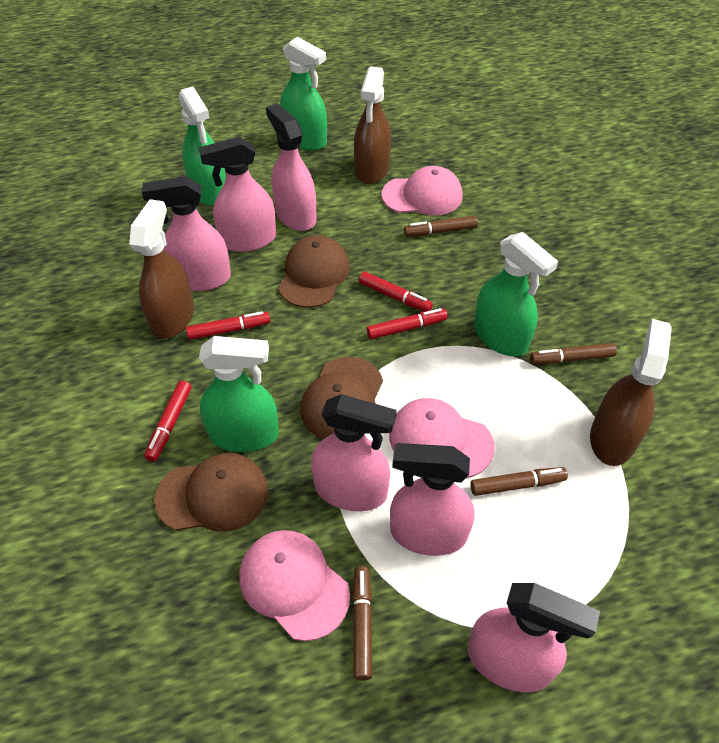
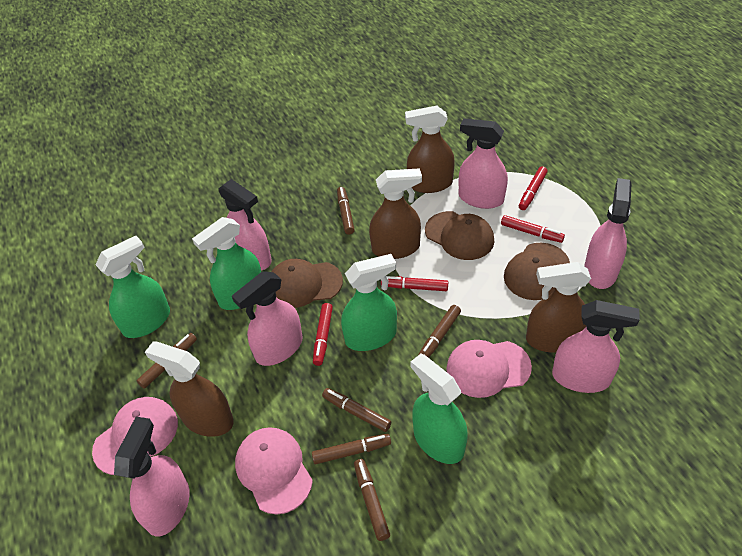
brown marker: 4 -> 6
brown spray bottle: 3 -> 4

